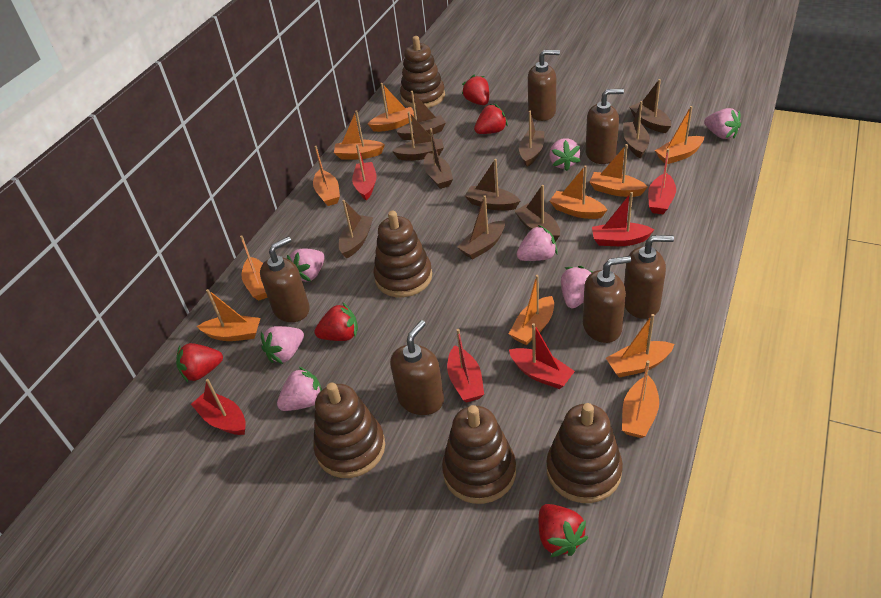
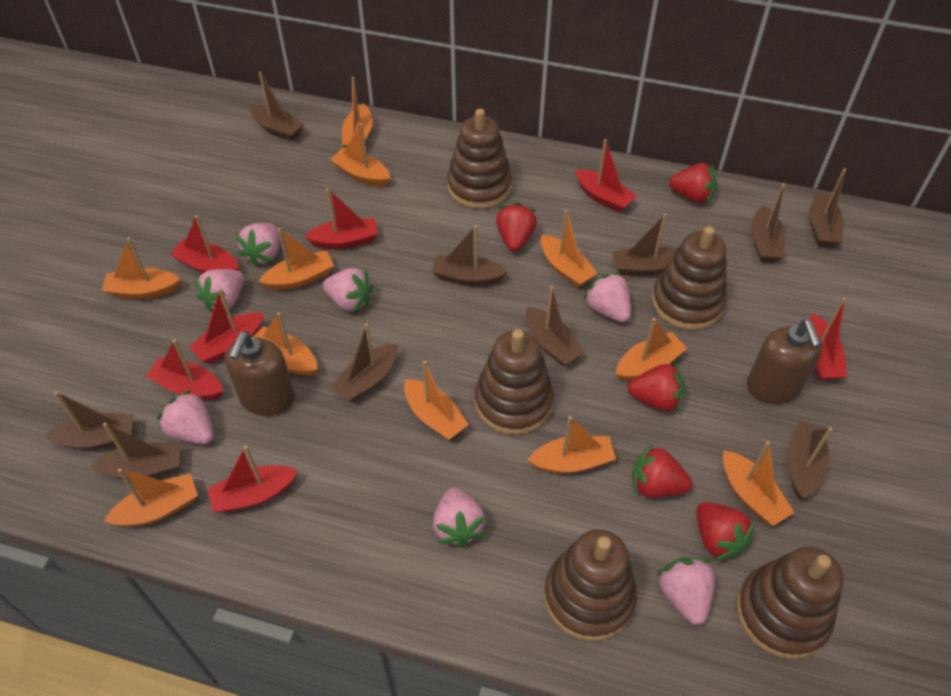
brown soap dispenser: 6 -> 2
red boat: 6 -> 7

